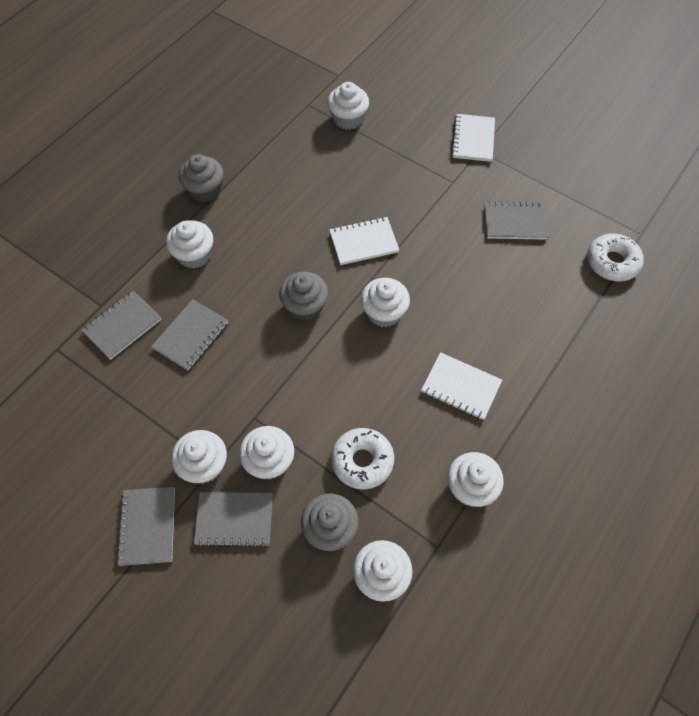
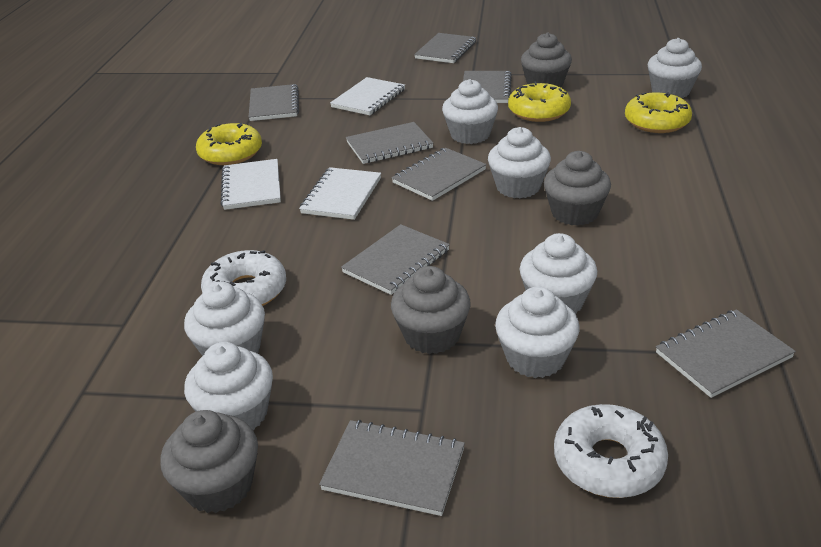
grey cupcake: 3 -> 4
grey notebook: 5 -> 8
yellow donut: 0 -> 3

